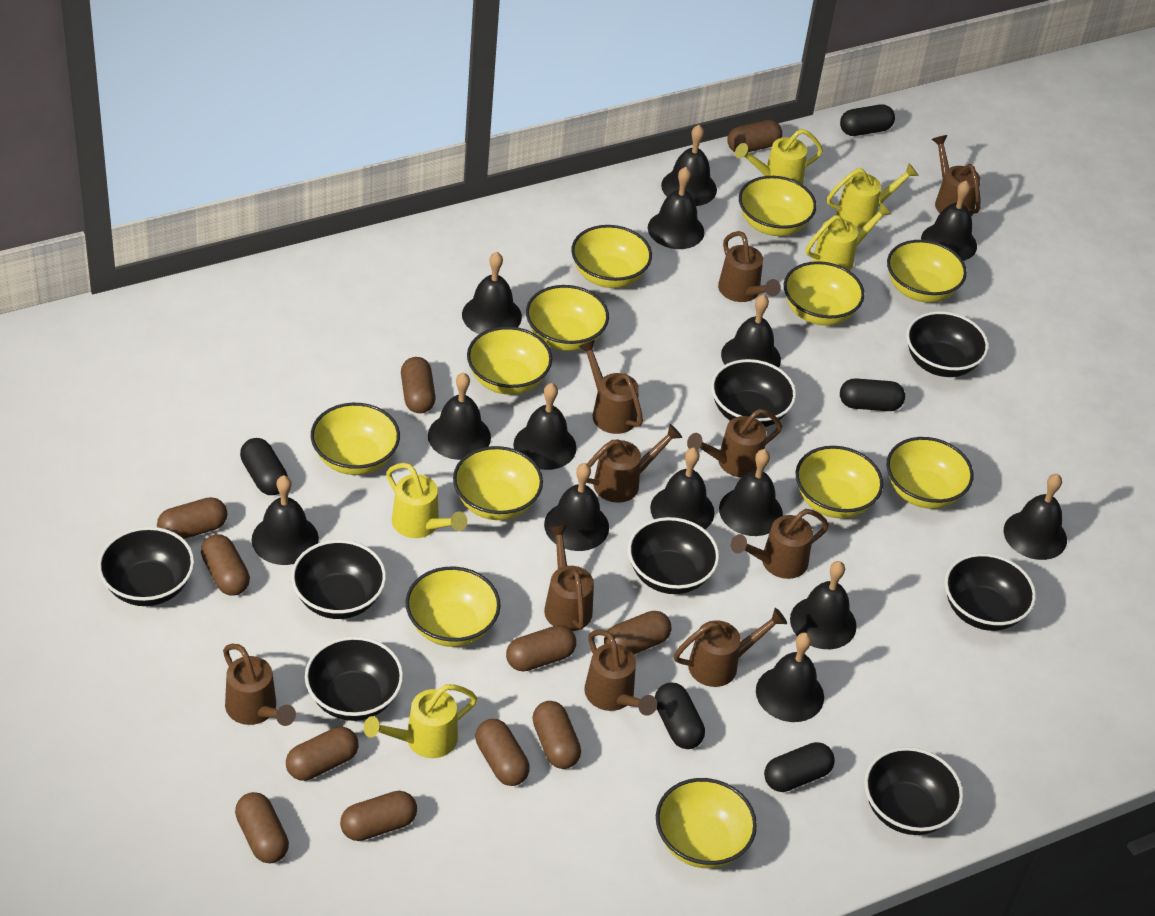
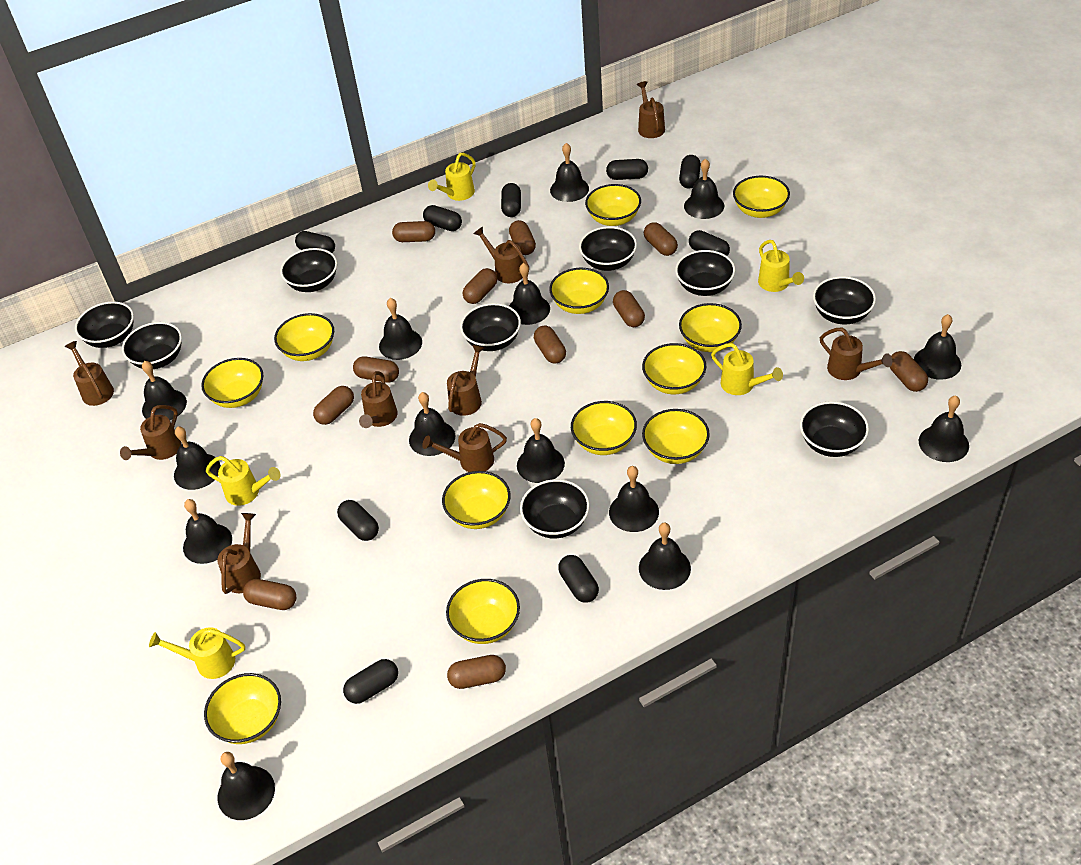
black bowl: 8 -> 9
black capsule: 5 -> 9
brown watering can: 10 -> 9

